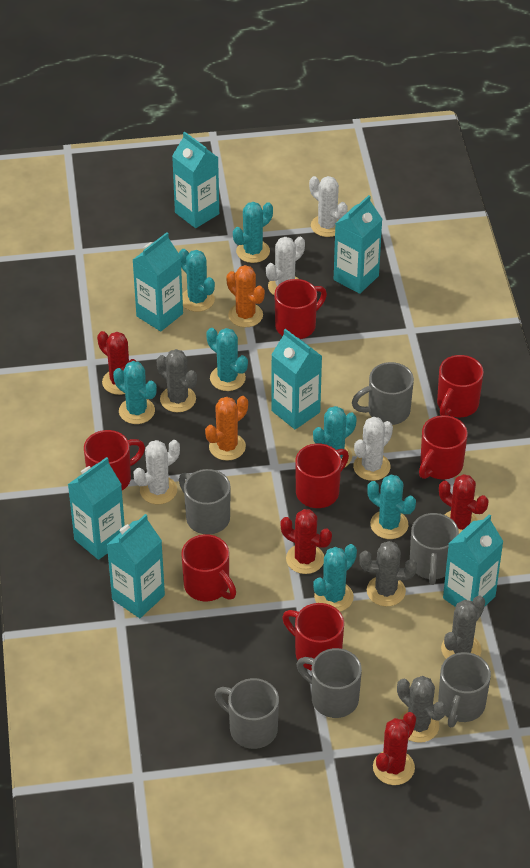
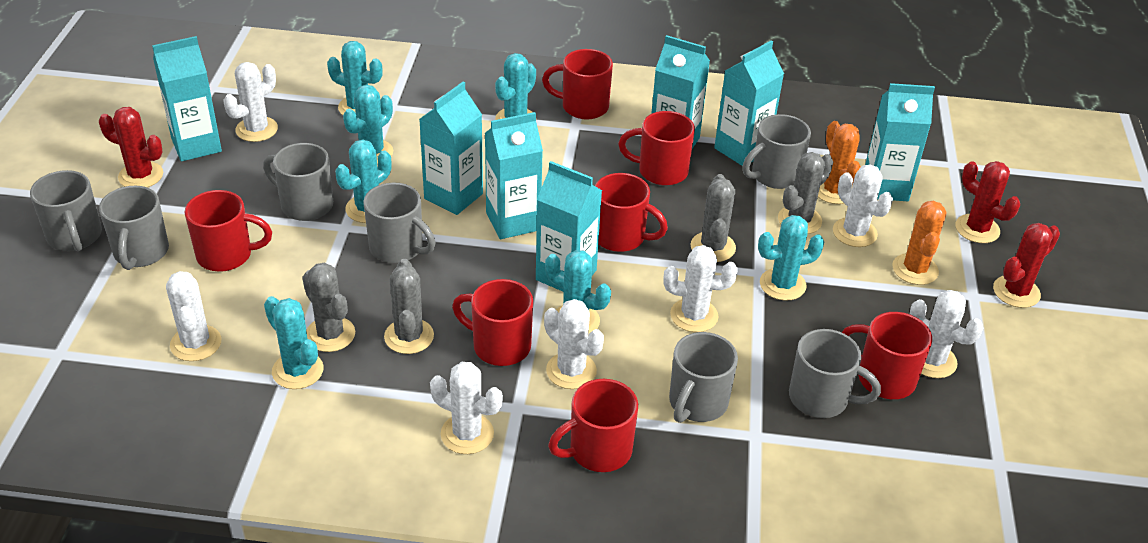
grey mug: 6 -> 7
red cactus: 4 -> 3
white cactus: 4 -> 7

